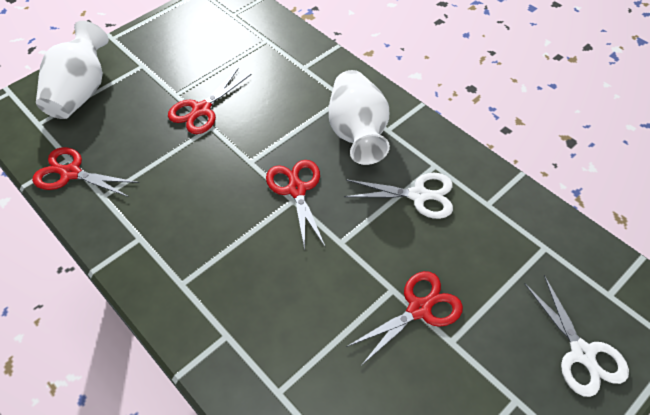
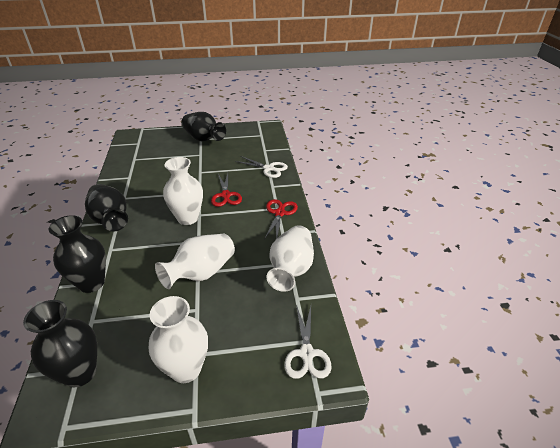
black vase: 0 -> 4
red scissors: 4 -> 2
white vase: 2 -> 4

